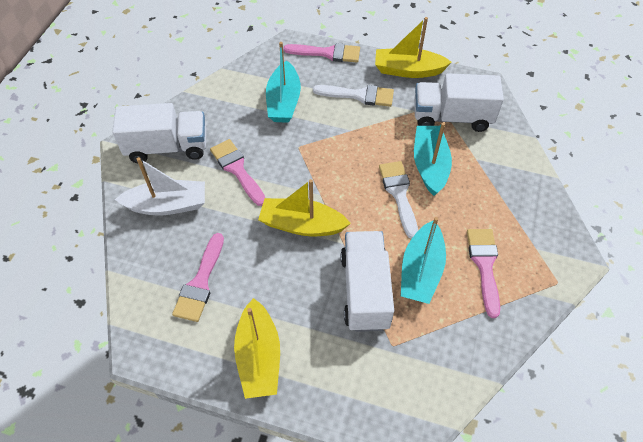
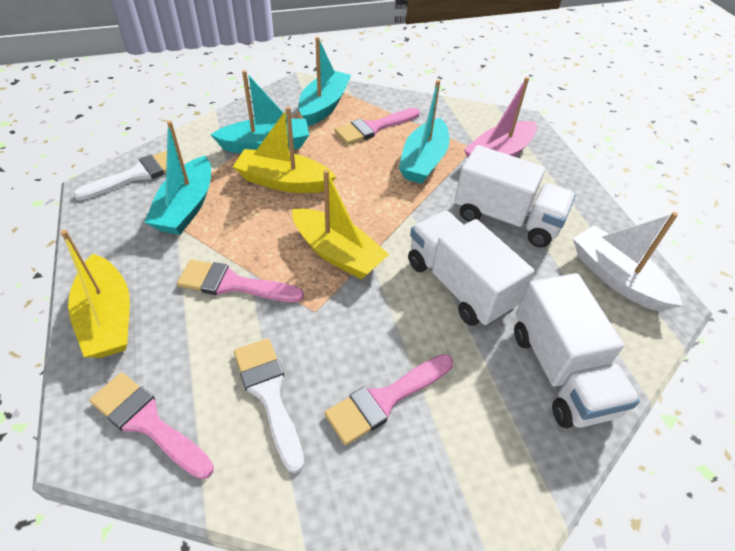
pink boat: 0 -> 1
turquoise boat: 3 -> 4

